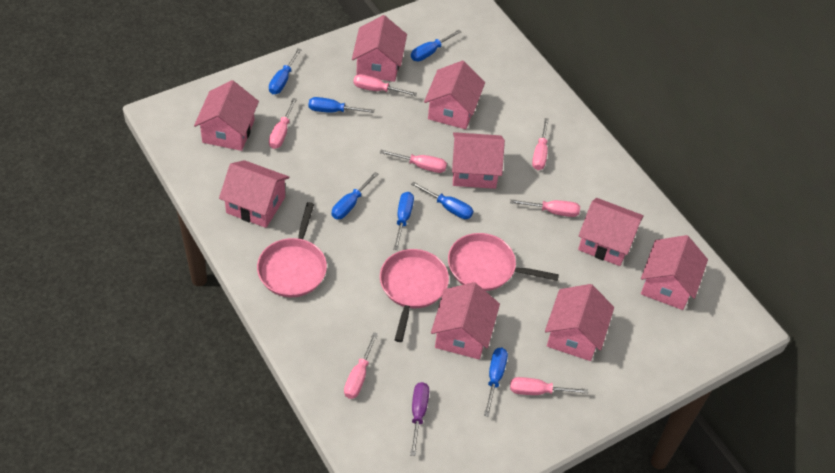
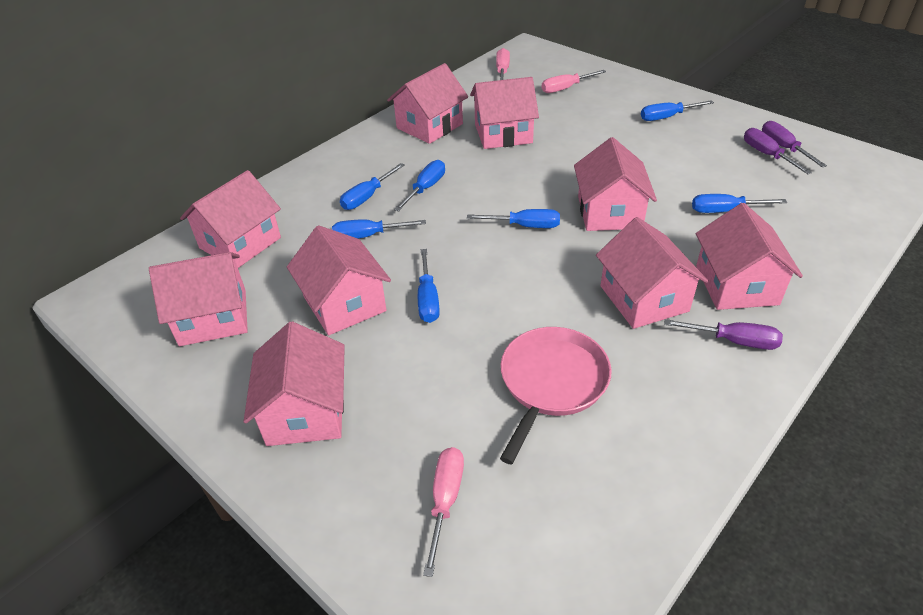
pink pan: 3 -> 1
pink screwdriver: 7 -> 3
purple screwdriver: 1 -> 3

